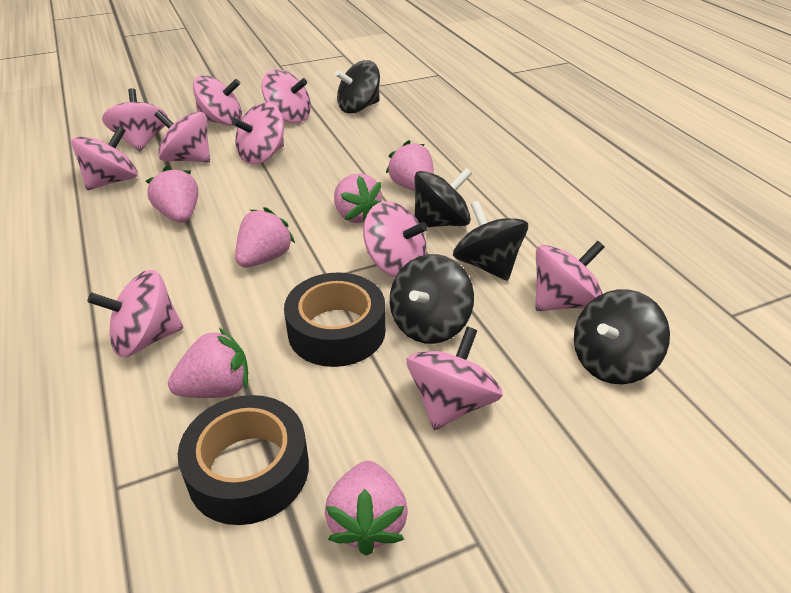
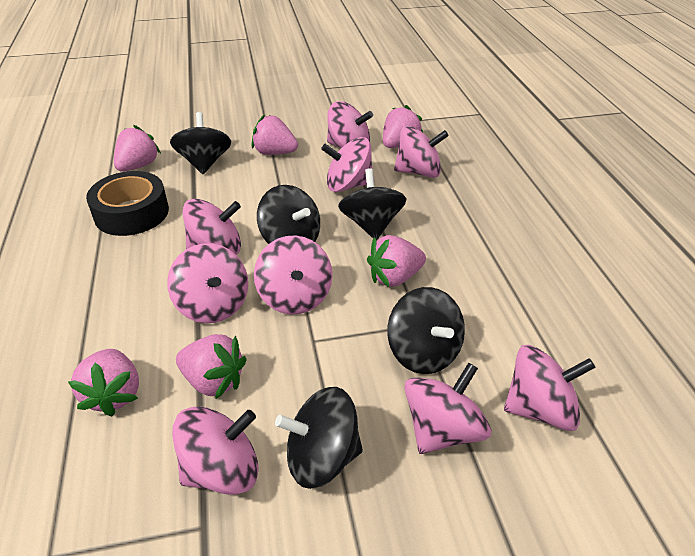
black tape: 2 -> 1
pink spinning top: 10 -> 9

